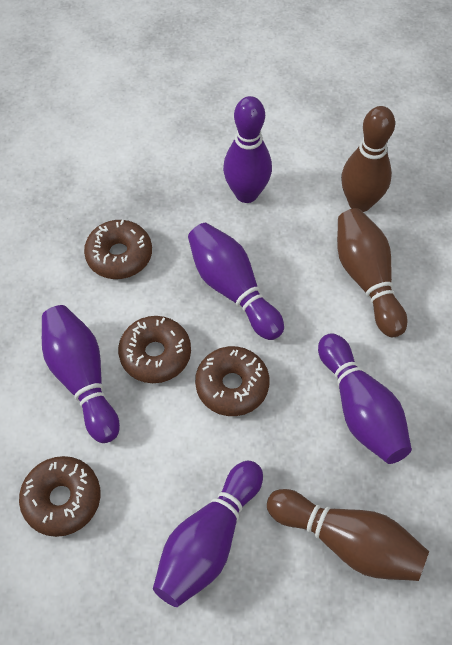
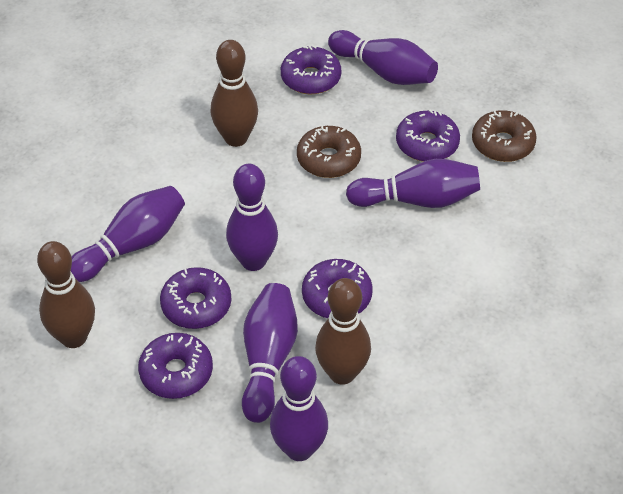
brown donut: 4 -> 2
purple bowling pin: 5 -> 6
purple donut: 0 -> 5

